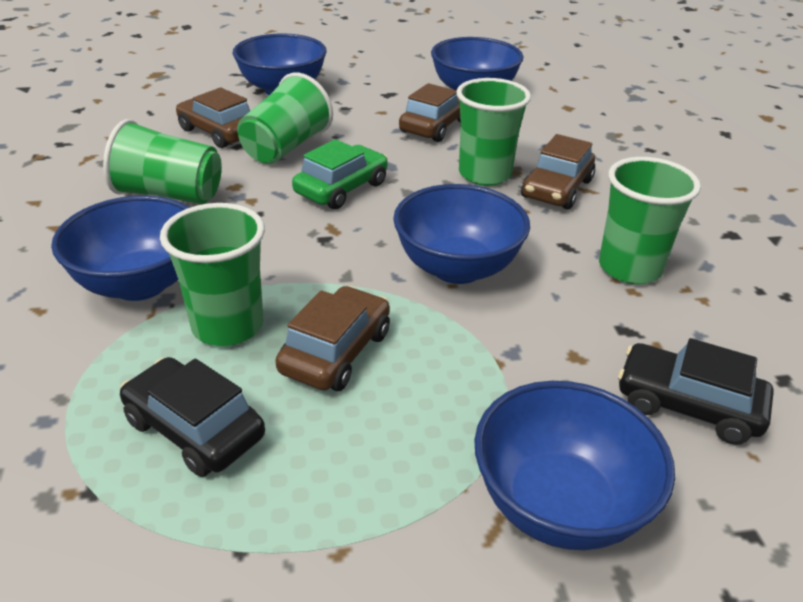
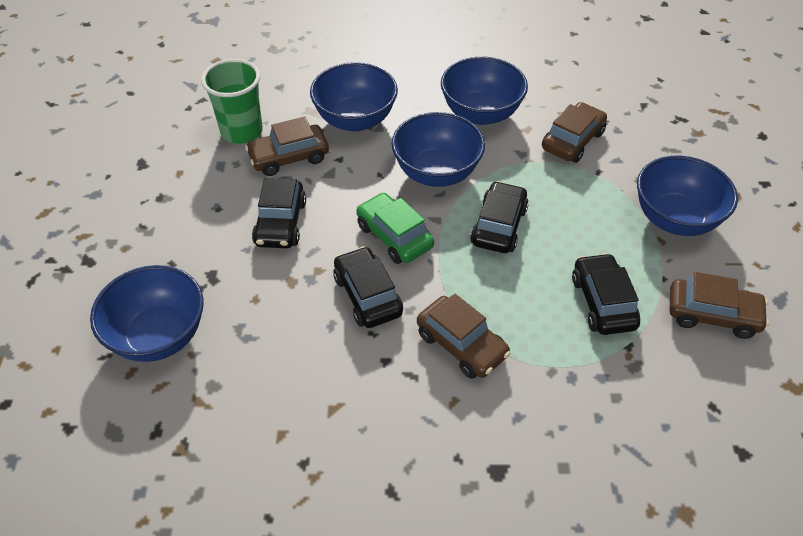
black car: 2 -> 4
green cup: 5 -> 1

